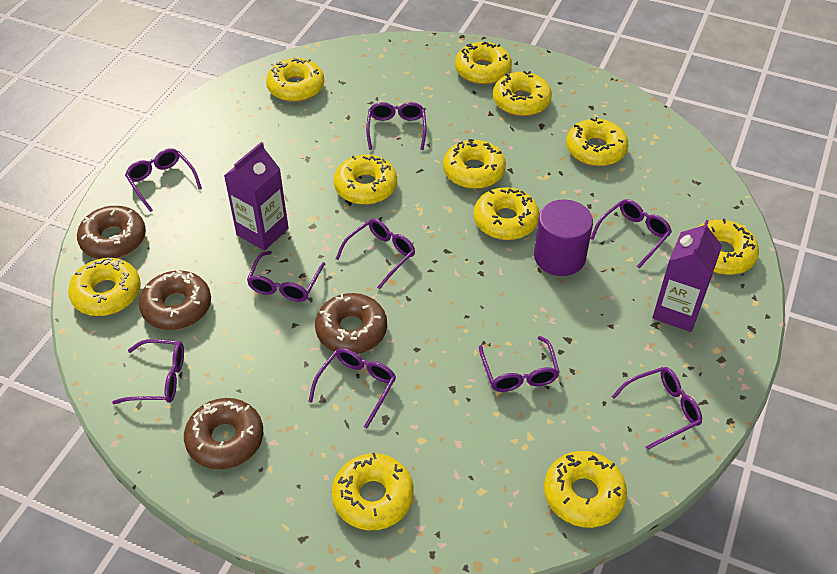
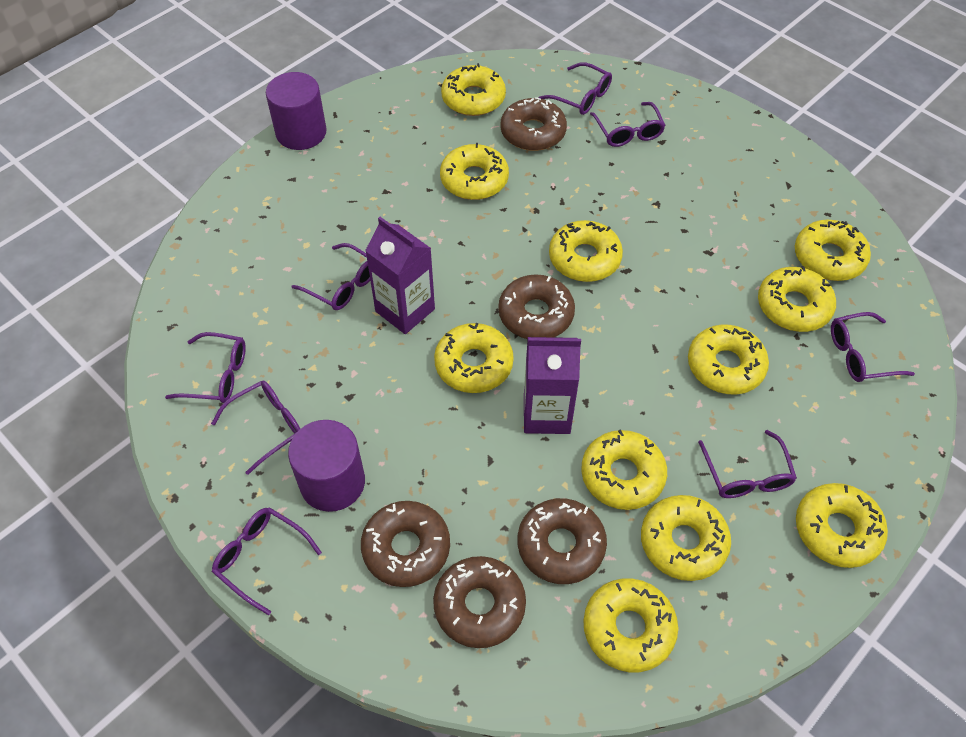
brown donut: 4 -> 5
purple cylinder: 1 -> 2
purple glasses: 9 -> 8

